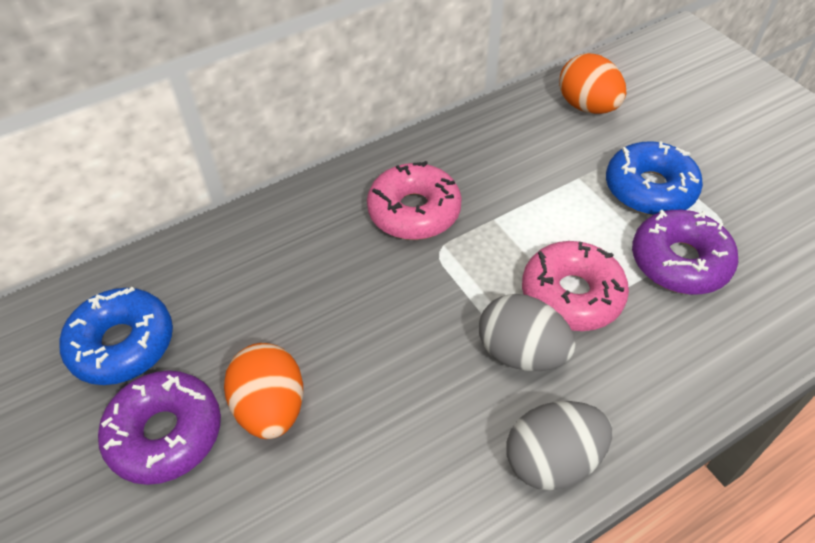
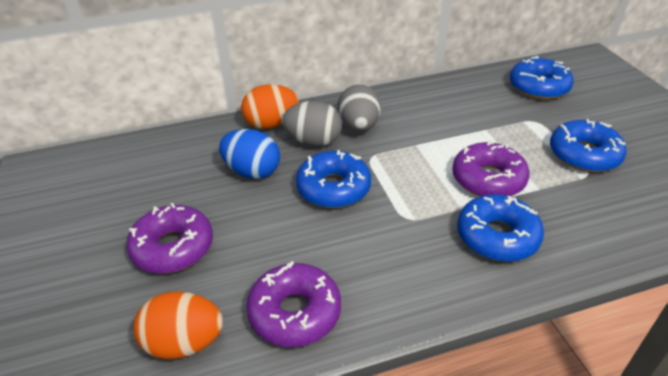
blue donut: 2 -> 4
blue egg: 0 -> 1
pink donut: 2 -> 0
purple donut: 2 -> 3

